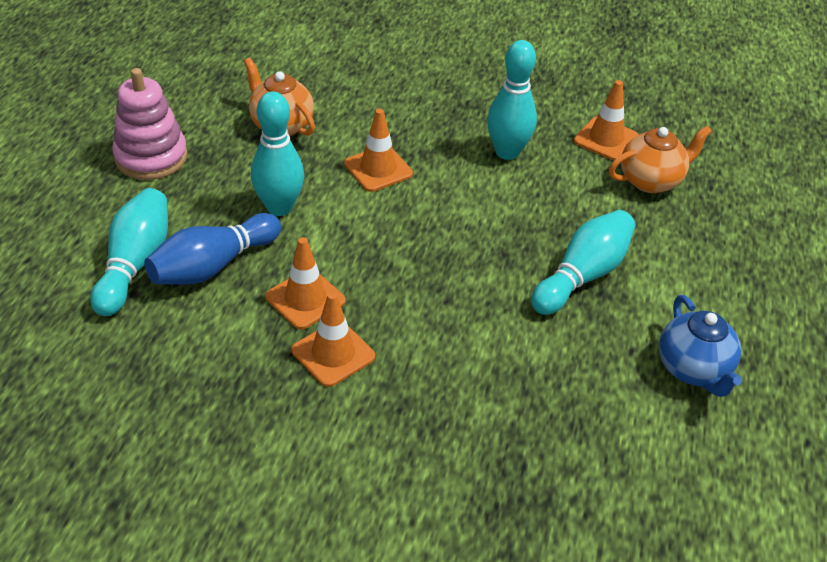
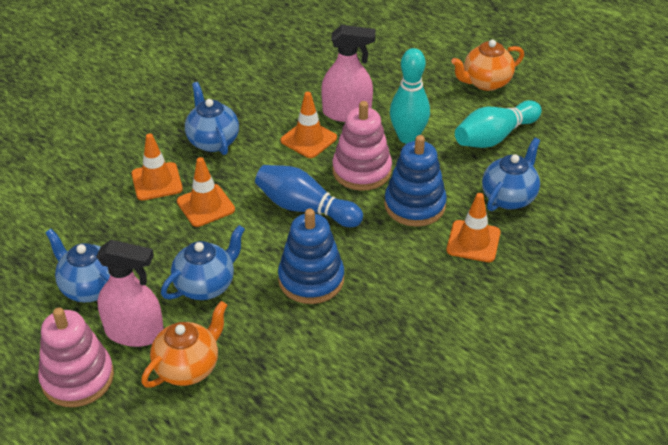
blue stacking toy: 0 -> 2
blue teapot: 1 -> 4
pink spray bottle: 0 -> 2
pink stacking toy: 1 -> 2
turquoise bowling pin: 4 -> 2

